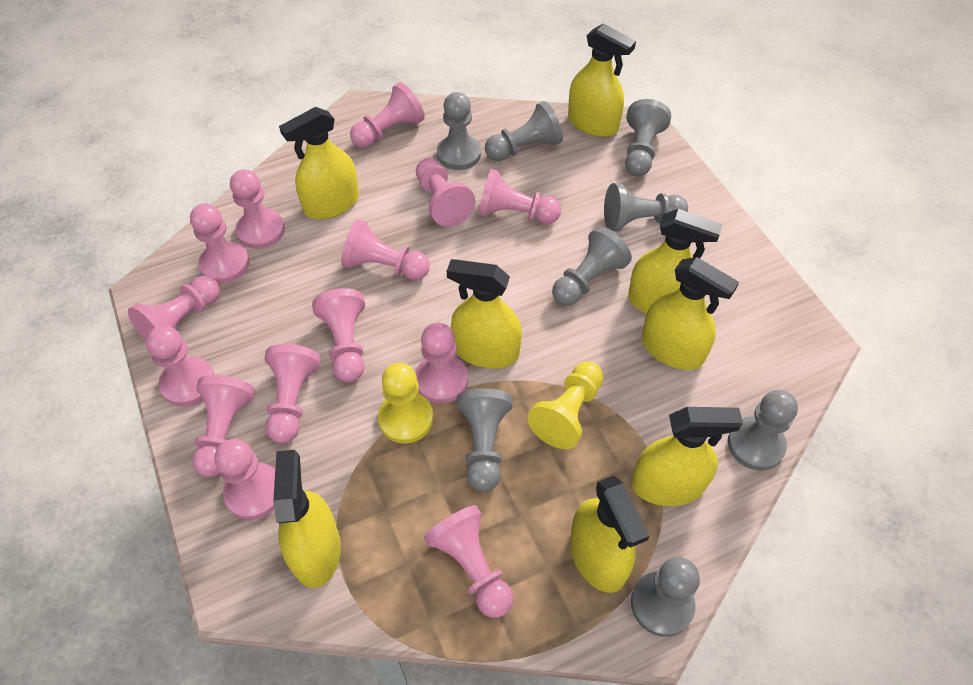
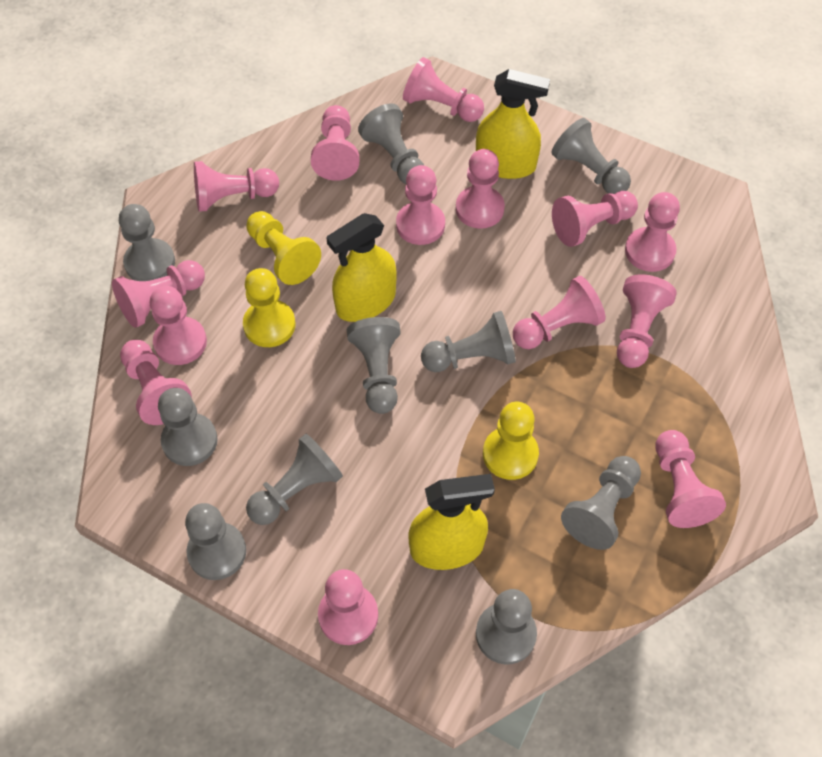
grey pawn: 8 -> 10
yellow pawn: 2 -> 3
yellow spray bottle: 8 -> 3

